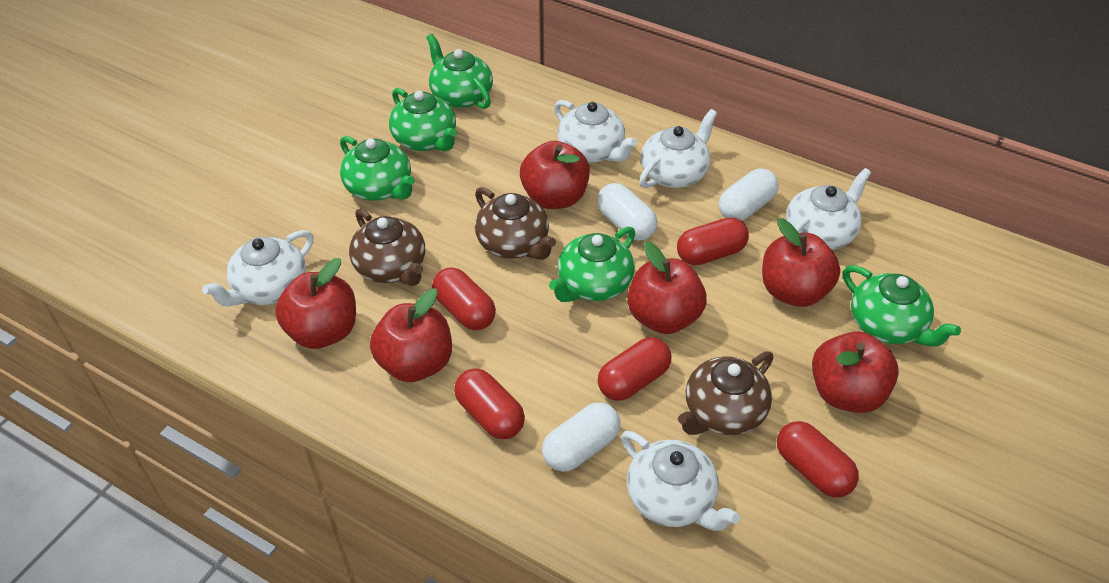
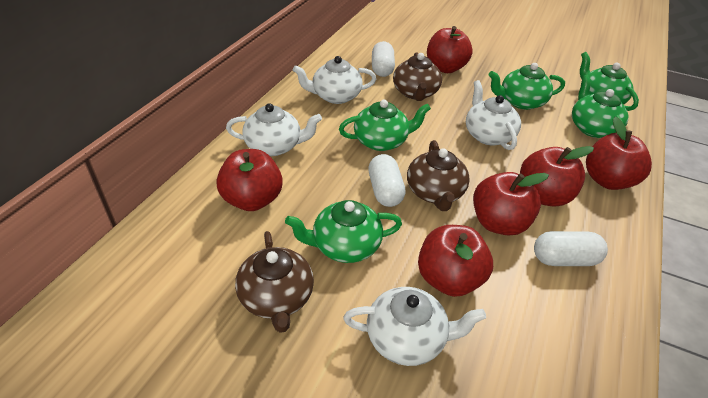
red capsule: 5 -> 0
white teapot: 5 -> 4

